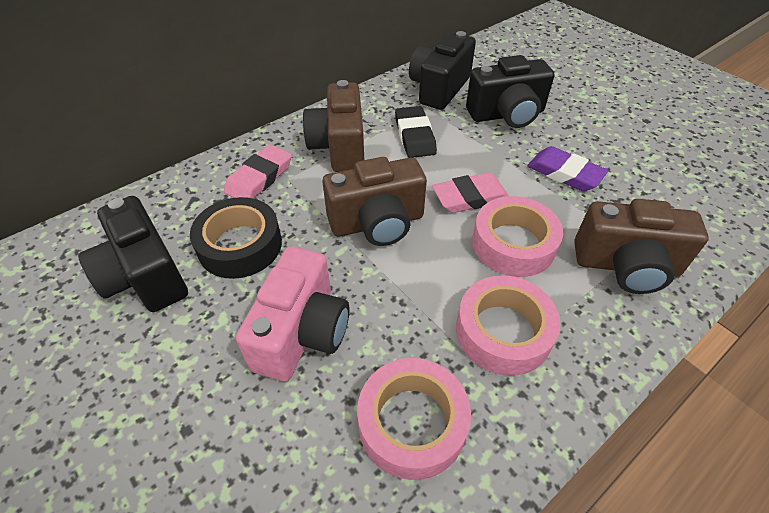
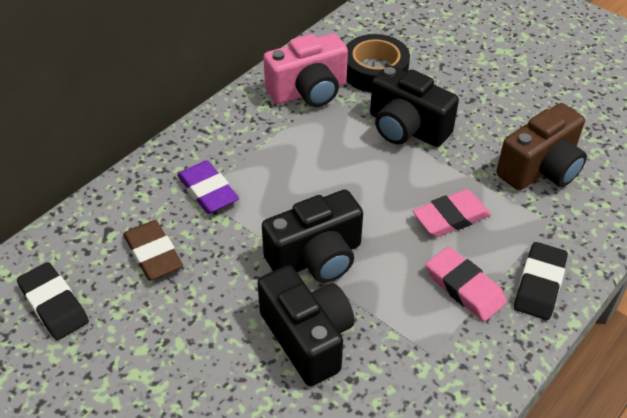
black eraser: 1 -> 2
brown camera: 3 -> 1
brown eraser: 0 -> 1
pink tape: 3 -> 0

